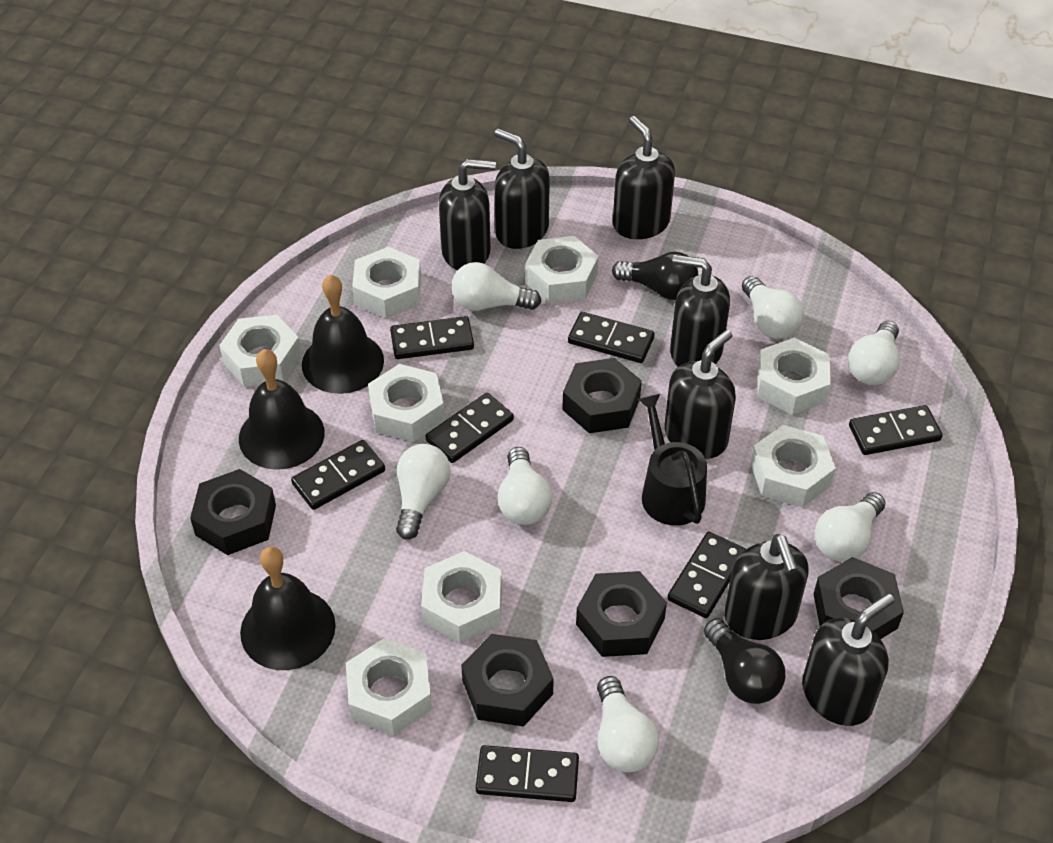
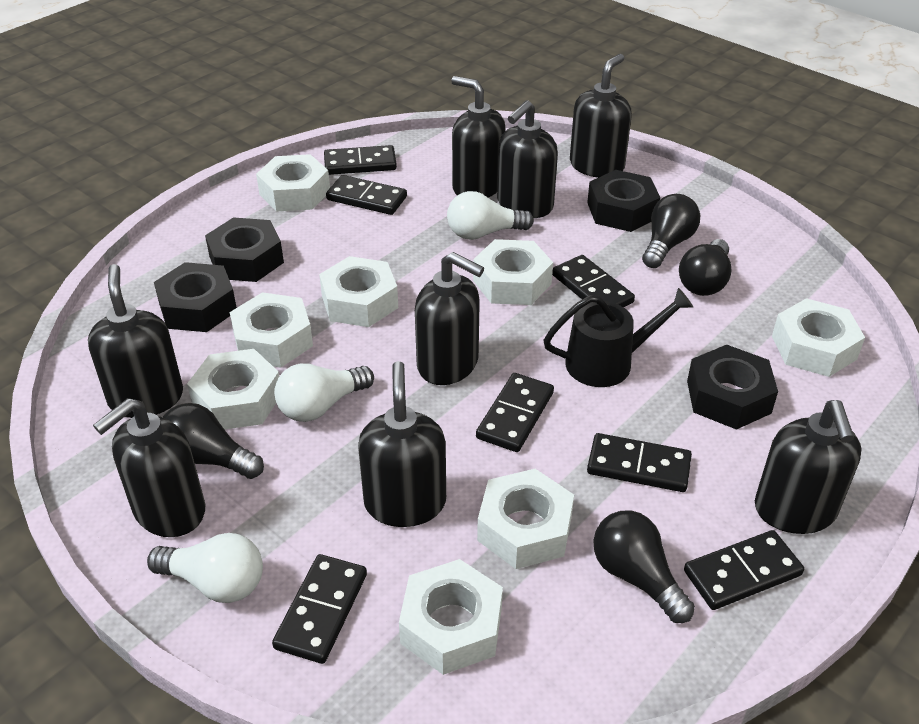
black bell: 3 -> 0
black light bulb: 2 -> 4
black nut: 5 -> 4
black soap dispenser: 7 -> 8
white light bulb: 7 -> 3

